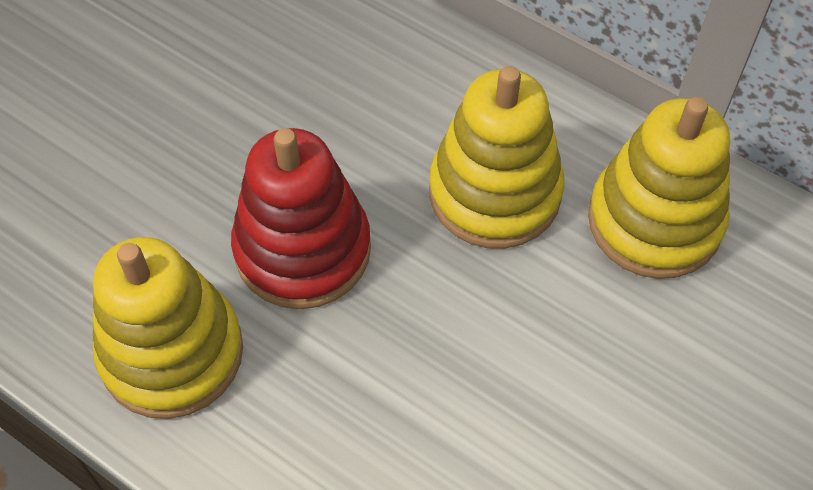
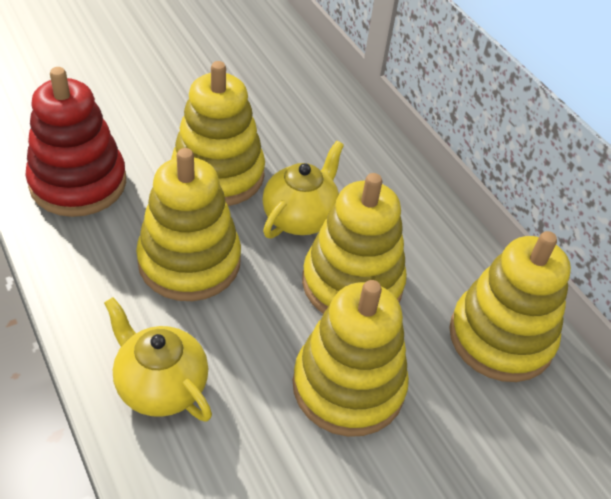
yellow stacking toy: 3 -> 5
yellow teapot: 0 -> 2

